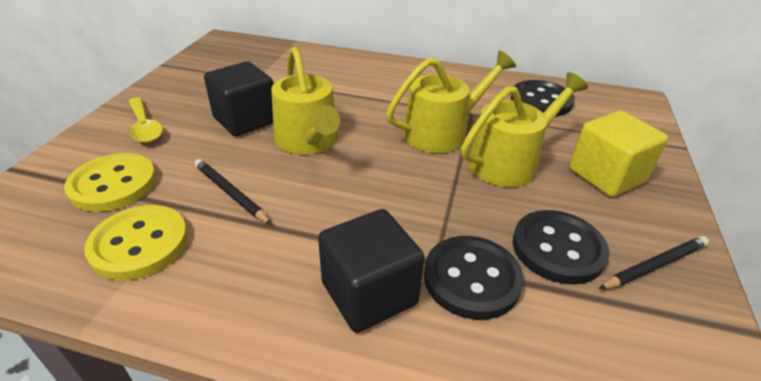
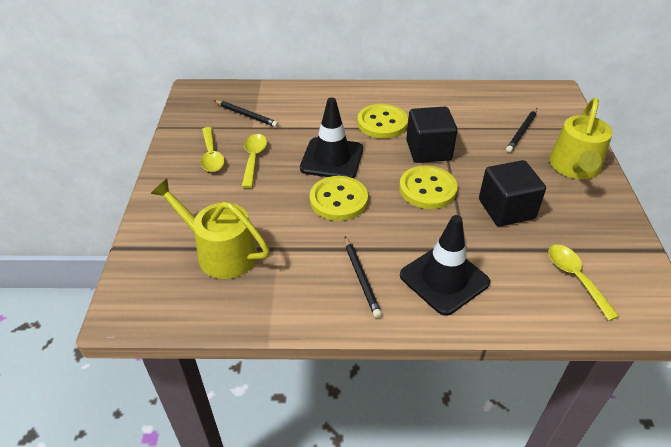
black button: 3 -> 0
black pencil: 2 -> 3
black traffic cone: 0 -> 2
yellow button: 2 -> 3
yellow cube: 1 -> 0
yellow spoon: 1 -> 3
yellow watering can: 3 -> 2

